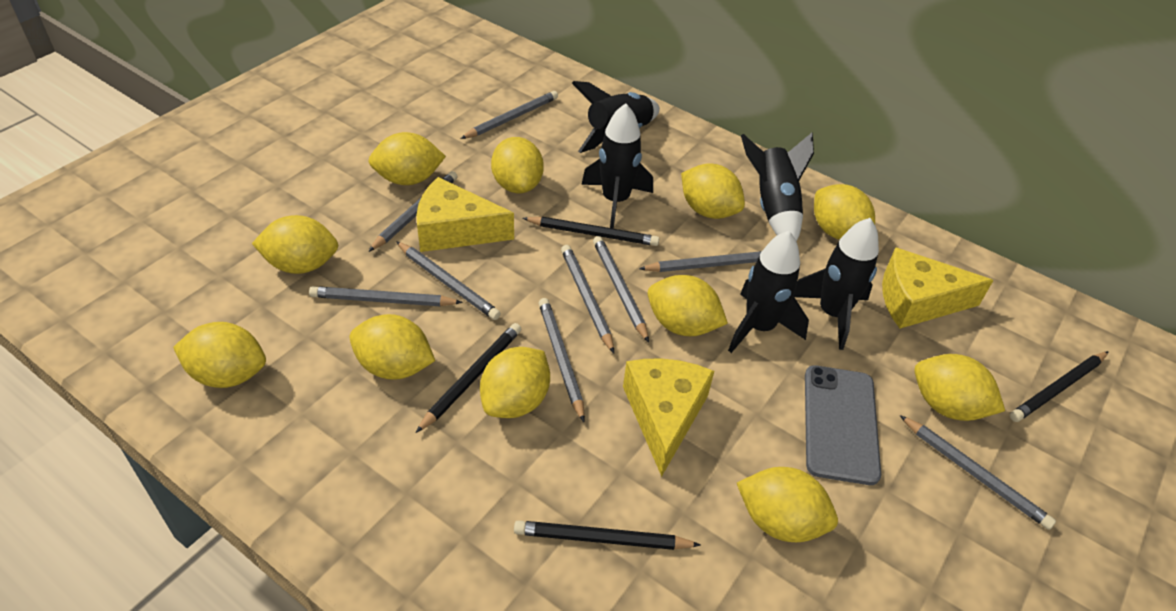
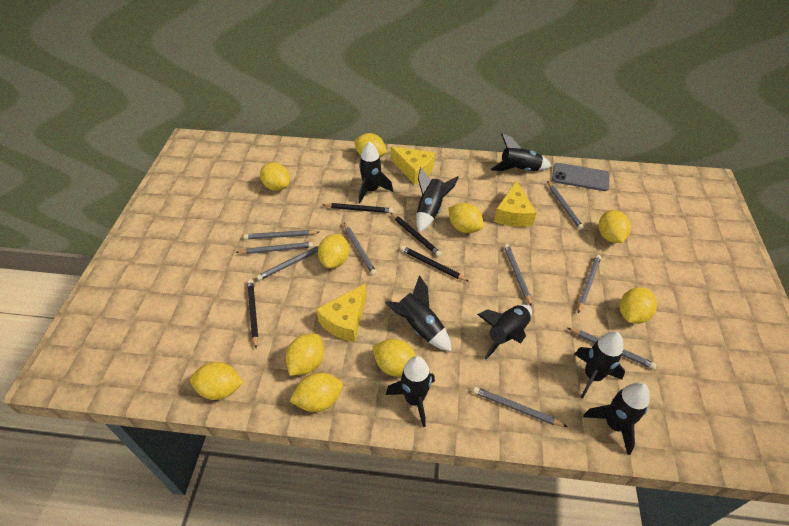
black rocket: 5 -> 8
yellow lemon: 11 -> 10

